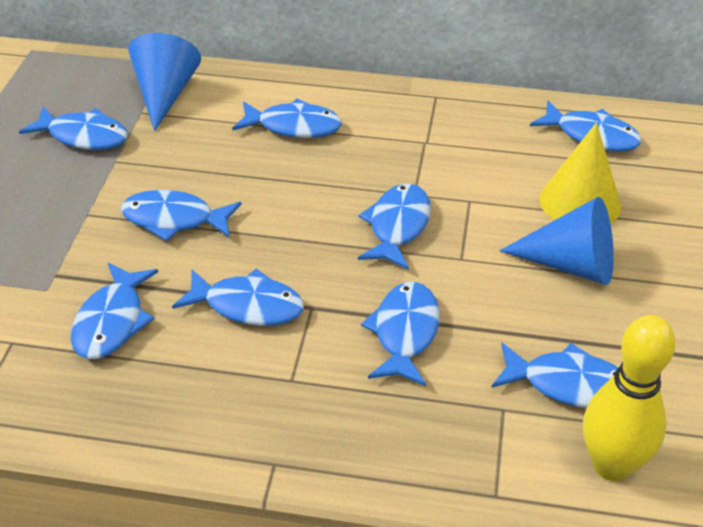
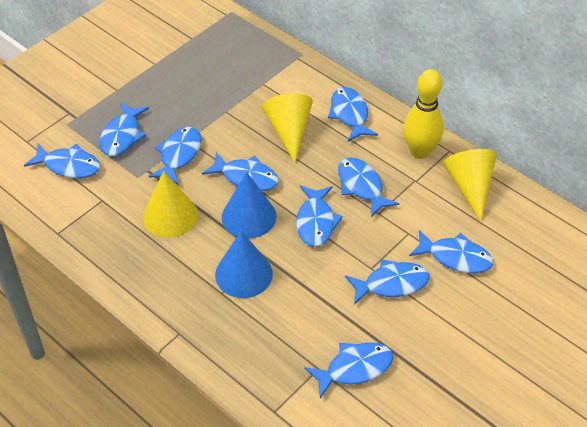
blue fish: 9 -> 10
yellow cone: 1 -> 3

